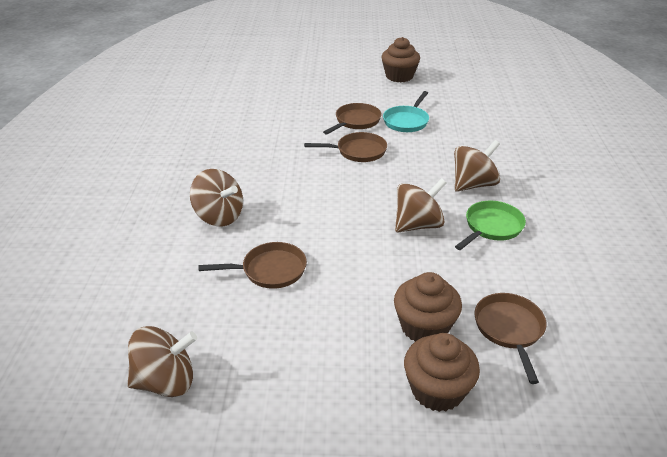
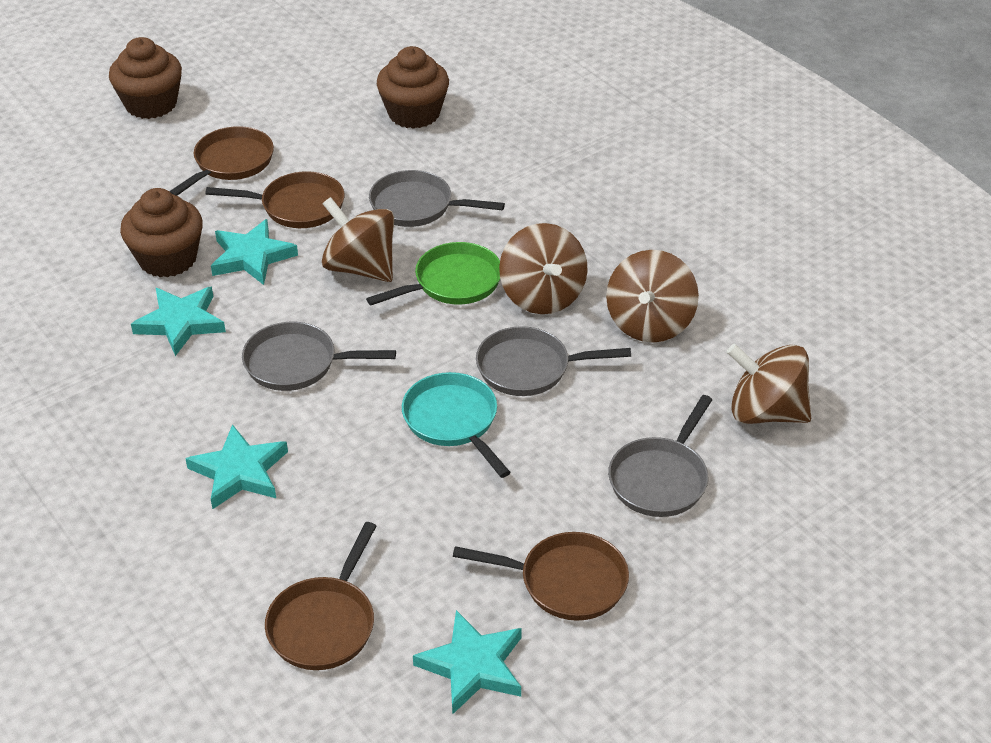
grey pan: 0 -> 4
turquoise star: 0 -> 4

